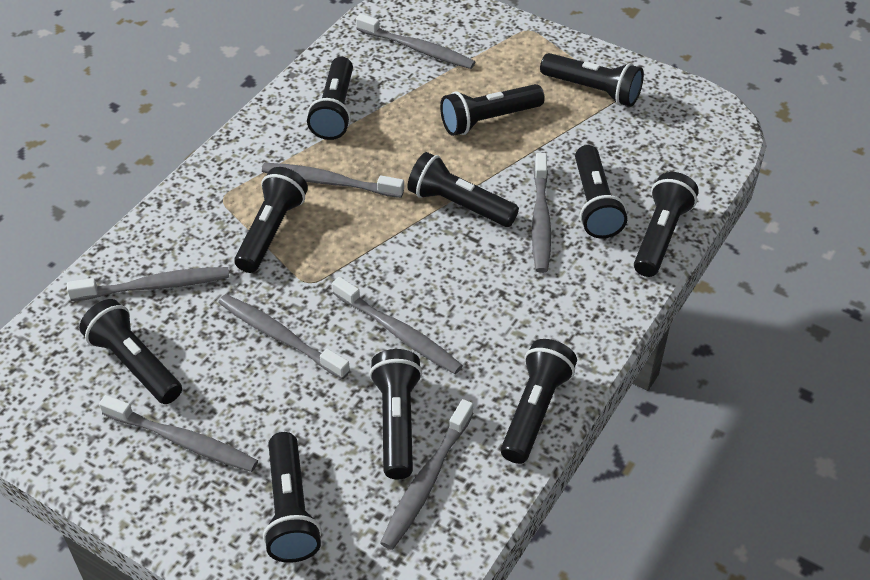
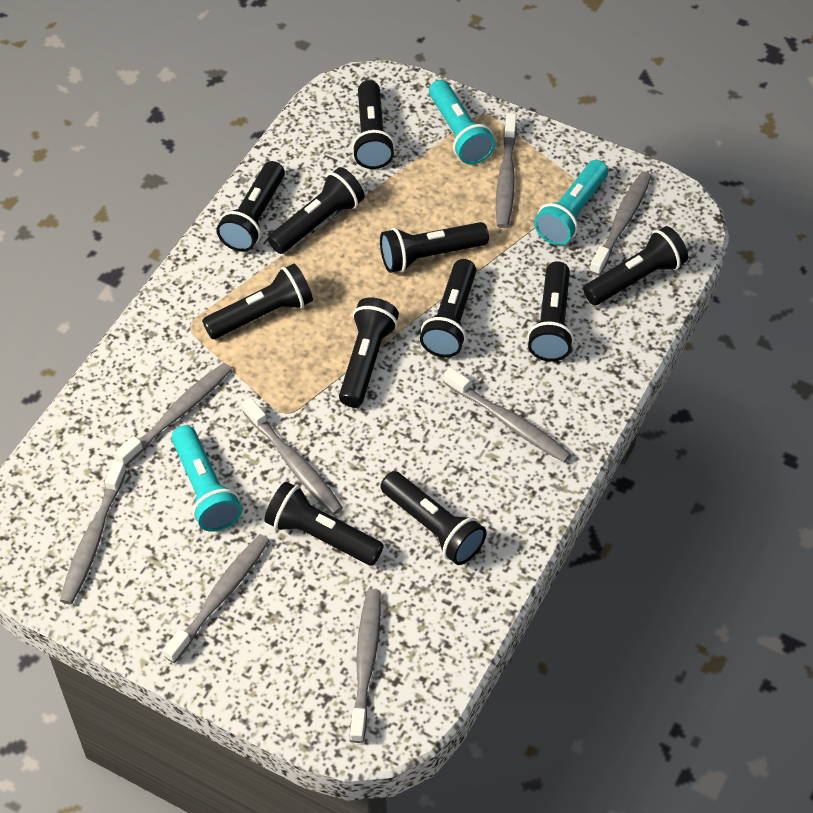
turquoise flashlight: 0 -> 3

